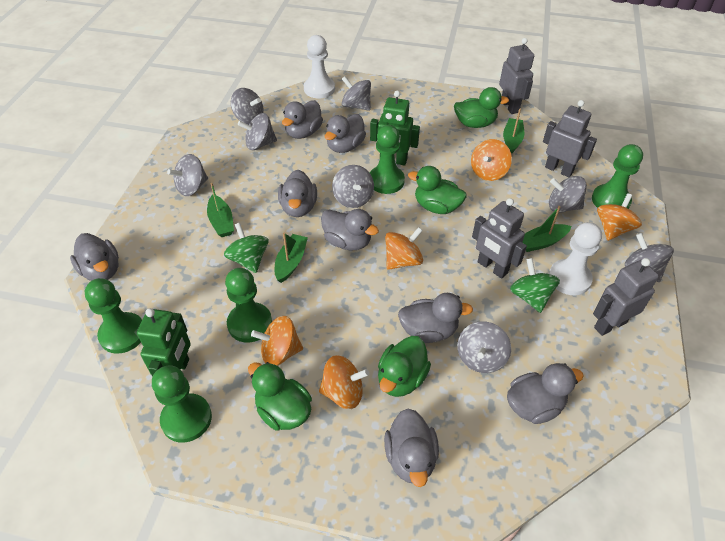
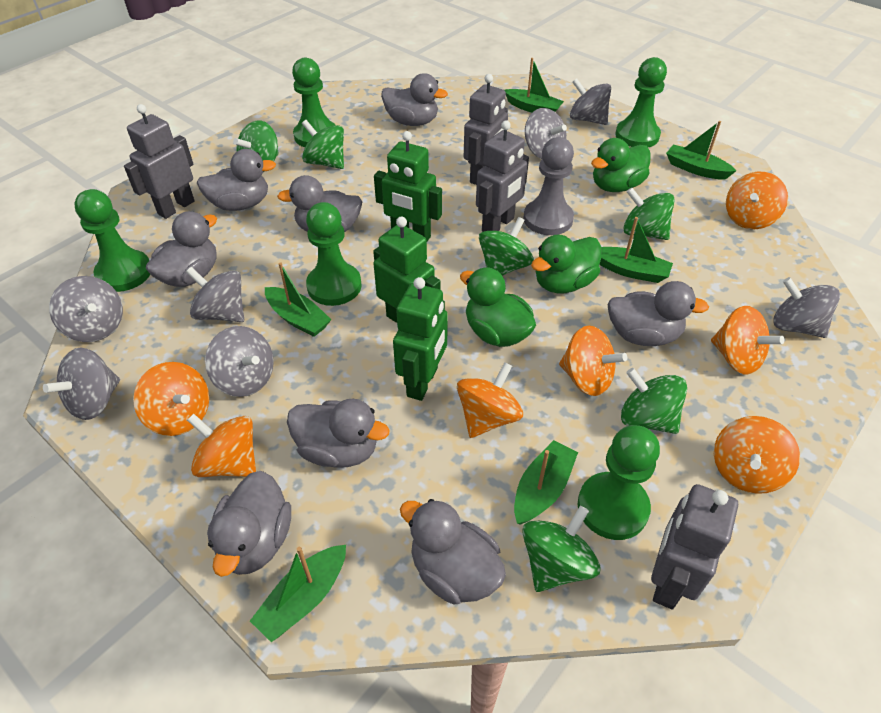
green boat: 4 -> 6
green duck: 4 -> 3
green robot: 2 -> 3
green spinning top: 2 -> 6
grey pawn: 0 -> 1
grey spinning top: 8 -> 7
orange spinning top: 5 -> 7
white pawn: 2 -> 0

